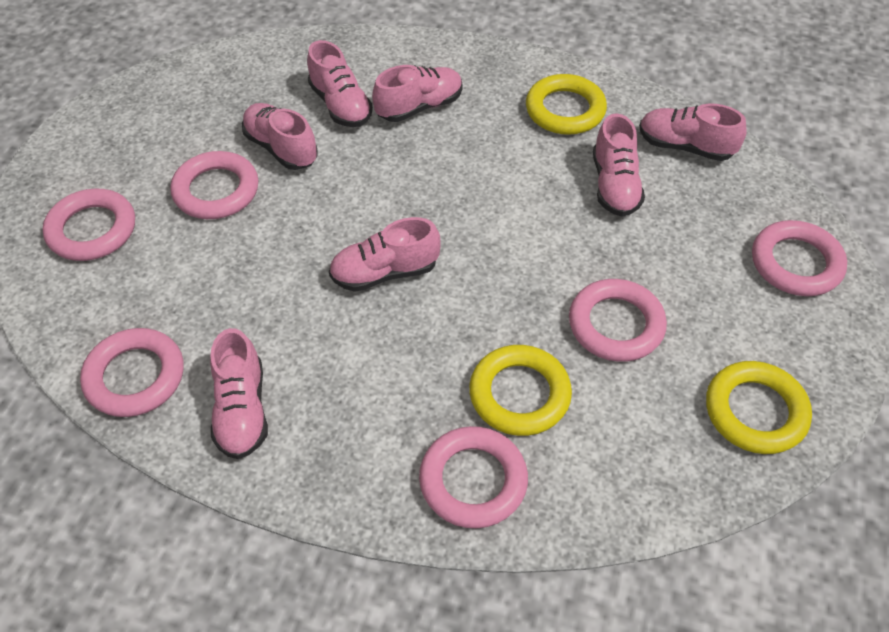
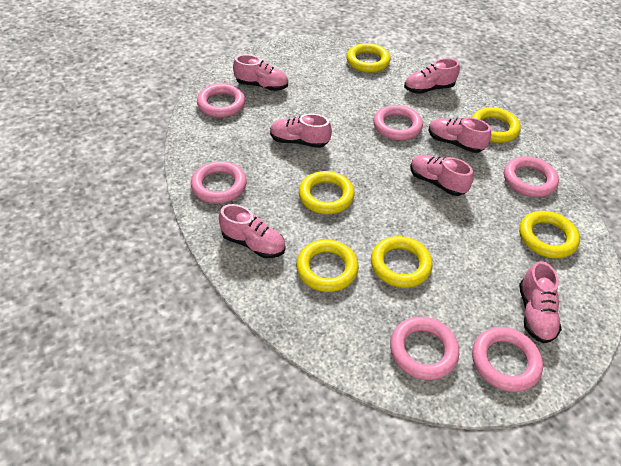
yellow ring: 3 -> 6

